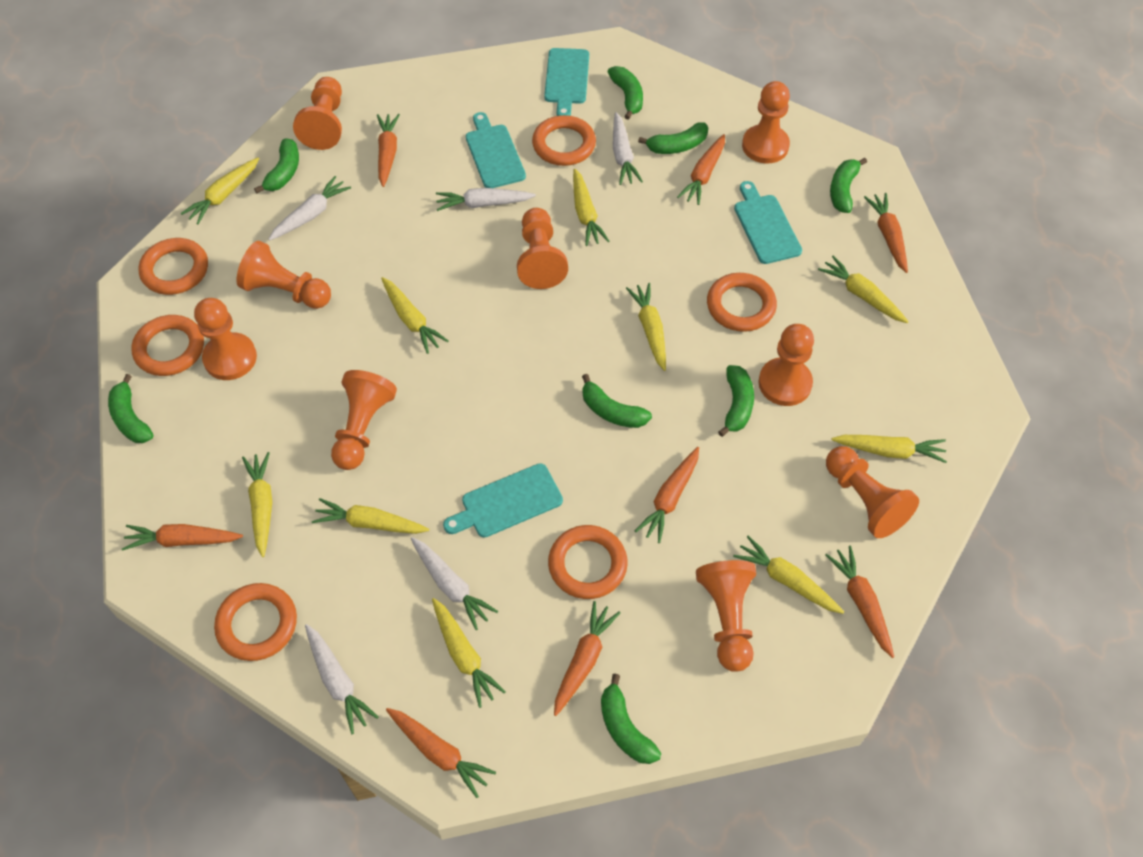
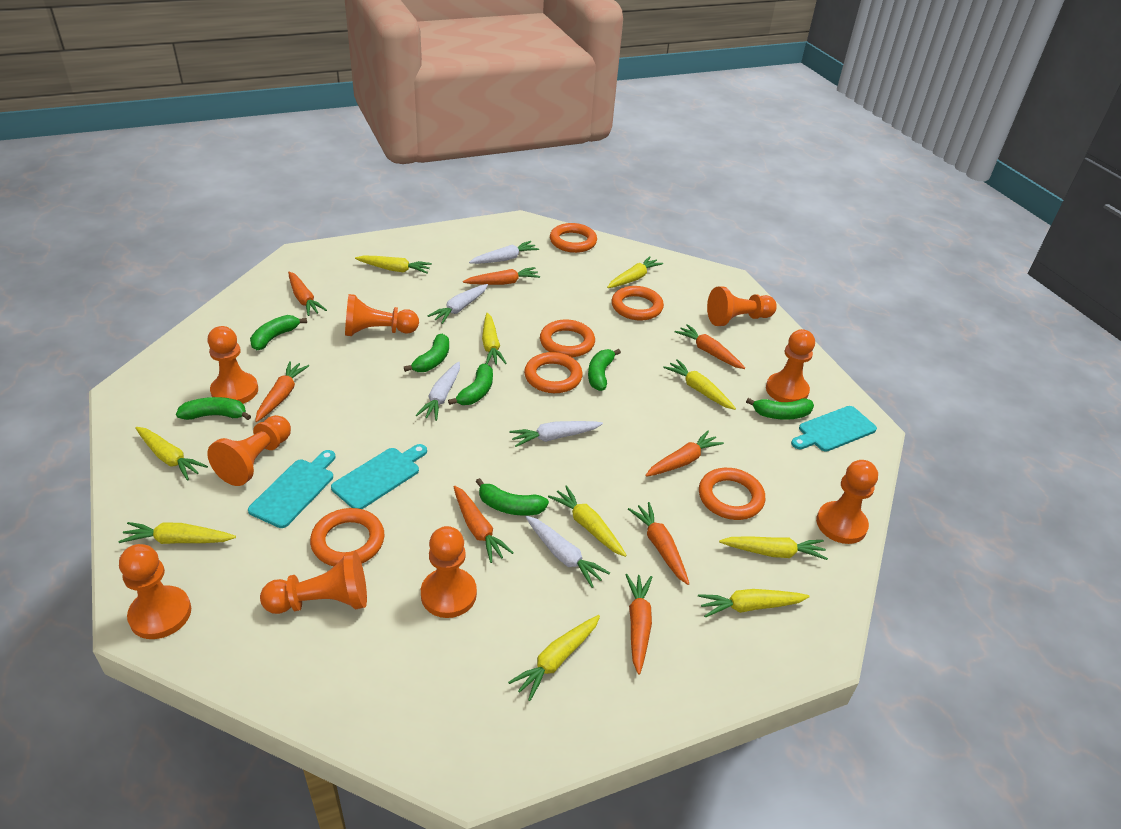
green banana: 8 -> 7
turquoise cutting board: 4 -> 3

